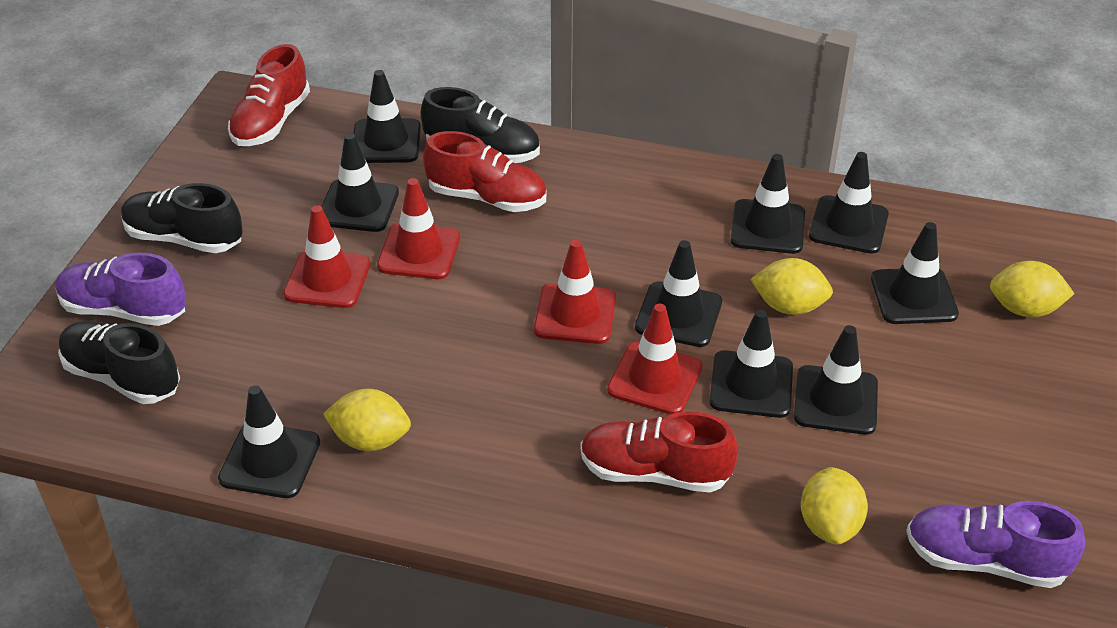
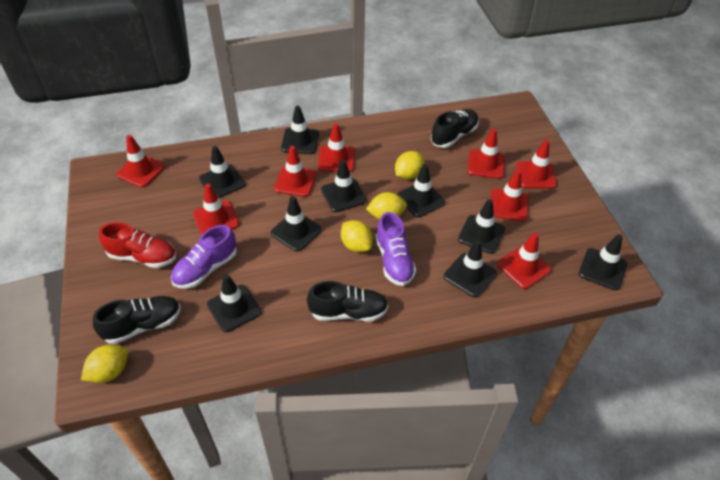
red shoe: 3 -> 1
red traffic cone: 4 -> 8

